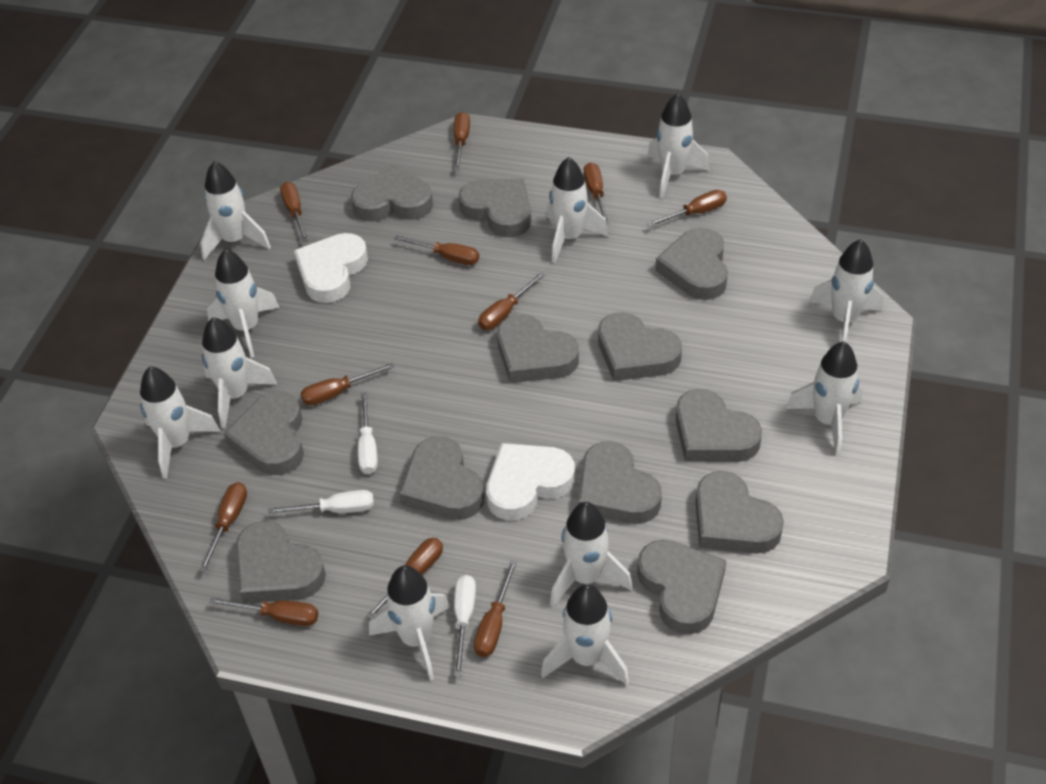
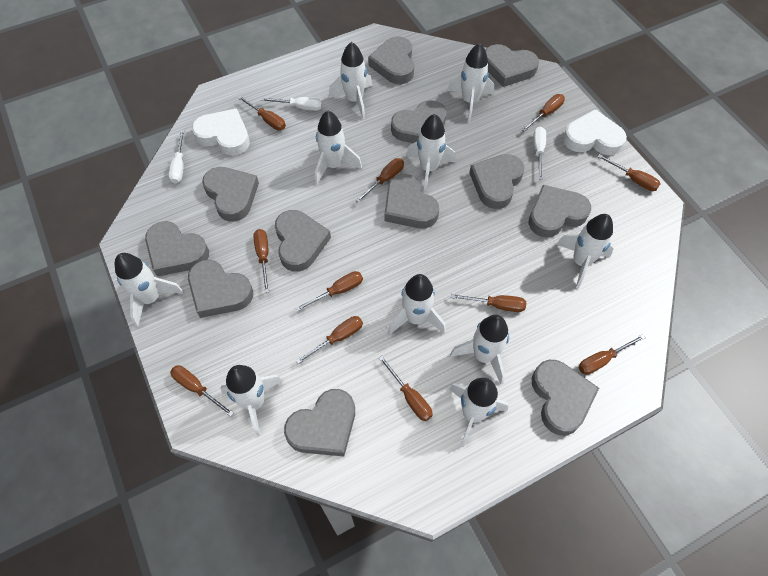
white rocket: 11 -> 10

